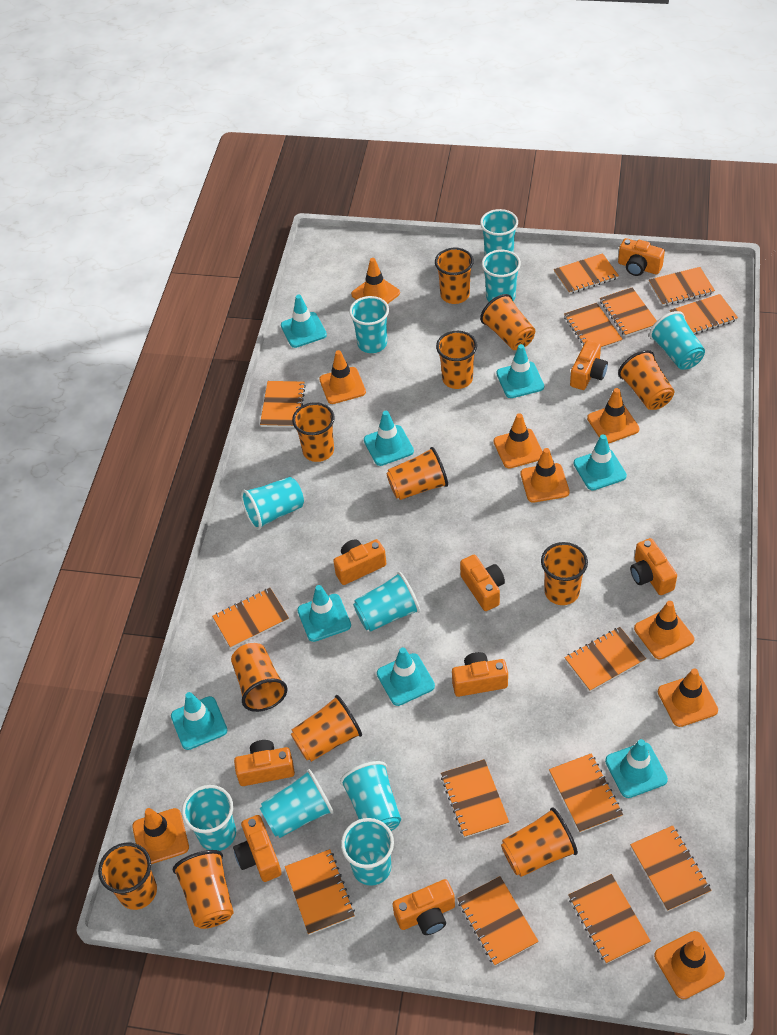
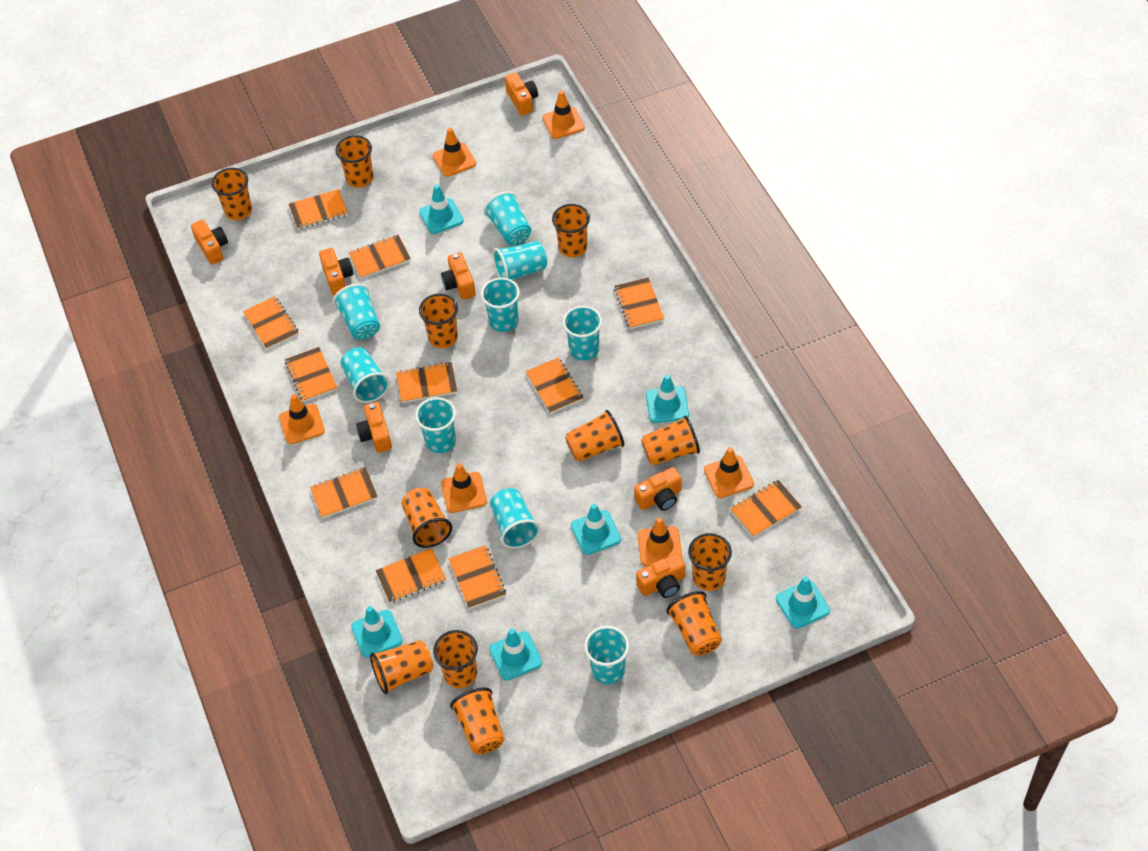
orange camera: 9 -> 7
orange notebook: 14 -> 11
orange traffic cone: 9 -> 6
turquoise cup: 10 -> 9
turquoise traffic cone: 8 -> 6

